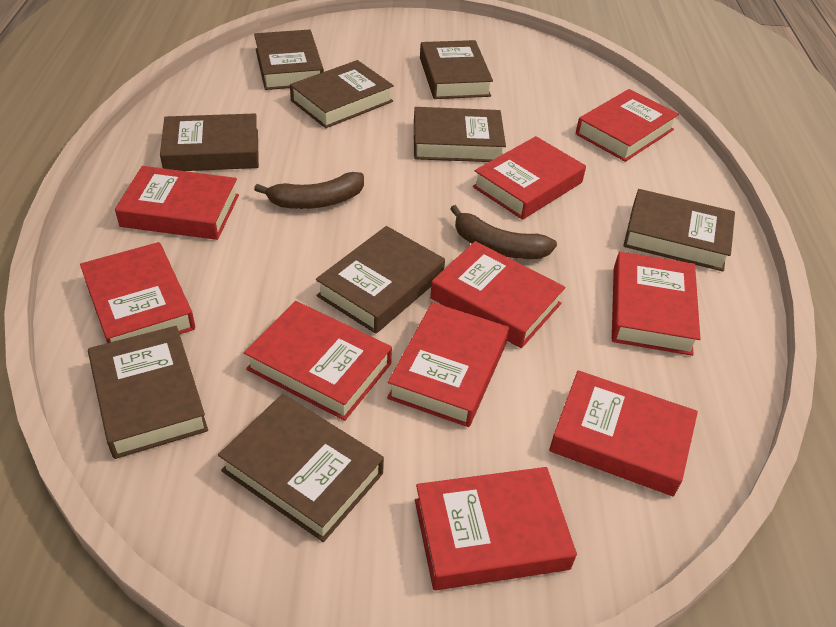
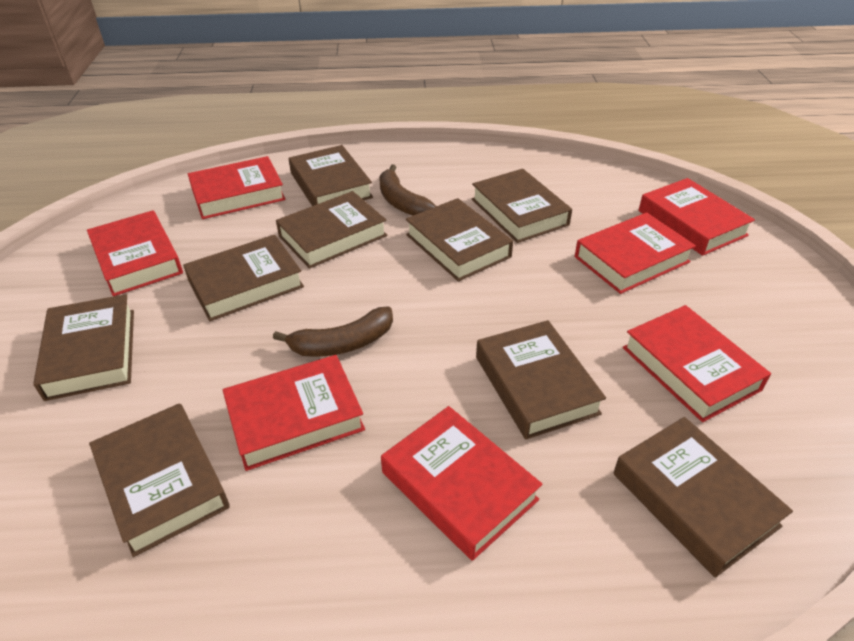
red book: 10 -> 7

